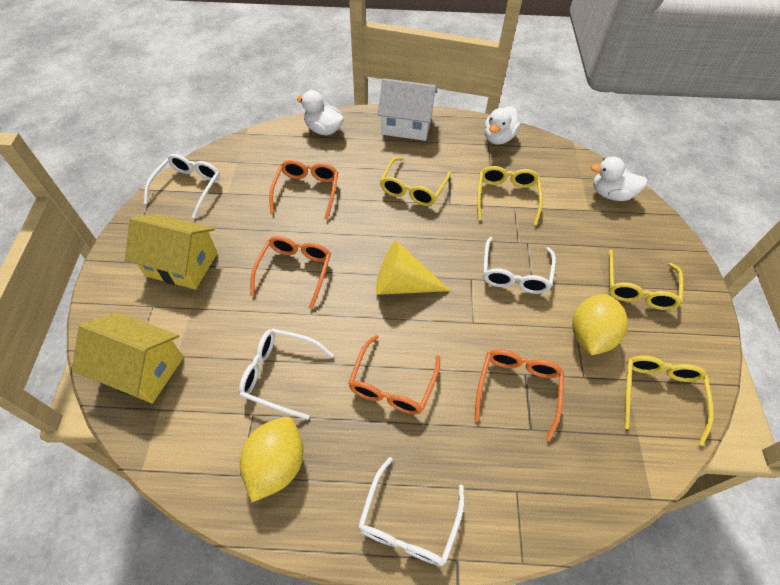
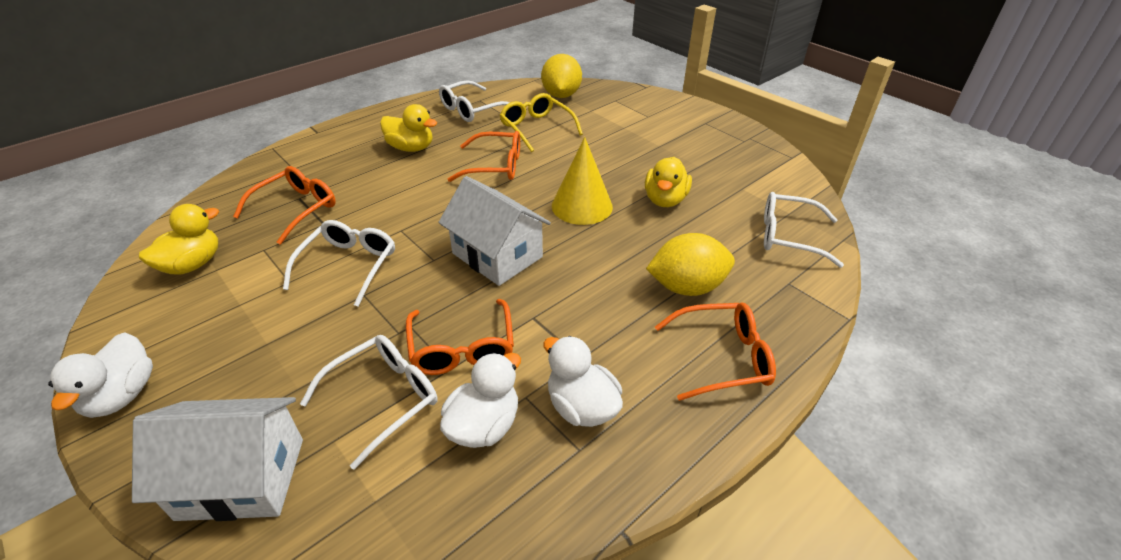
white house: 1 -> 2
yellow duck: 0 -> 3
yellow glasses: 4 -> 1
yellow house: 2 -> 0

